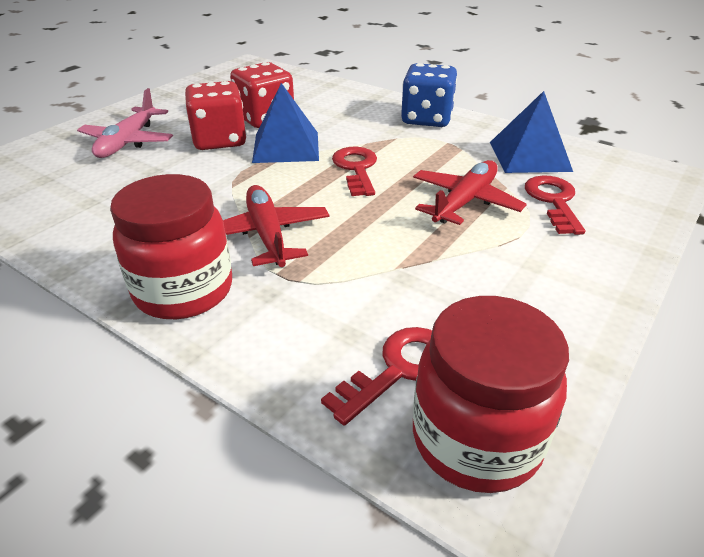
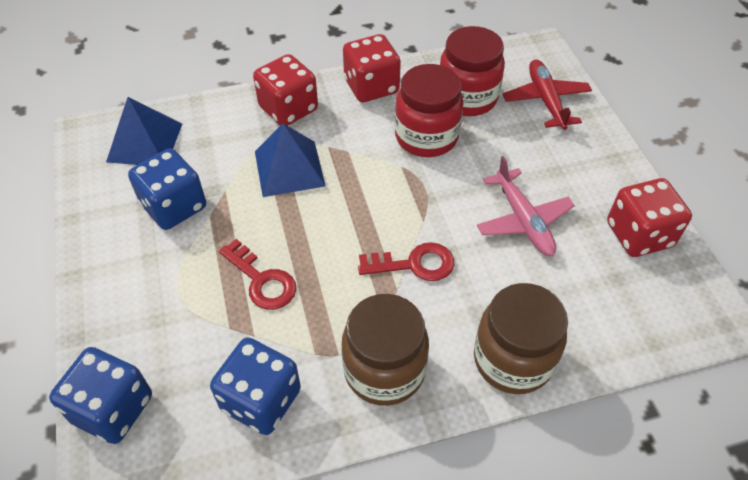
blue dice: 1 -> 3
brown jar: 0 -> 2
red dice: 2 -> 3
red key: 3 -> 2
red plane: 2 -> 1

